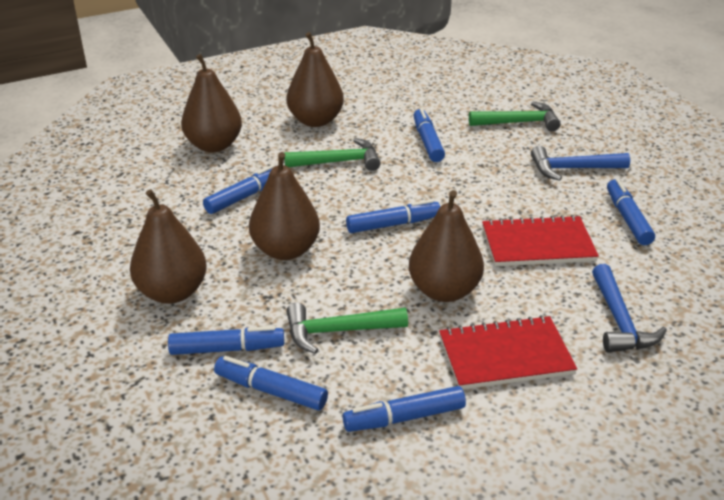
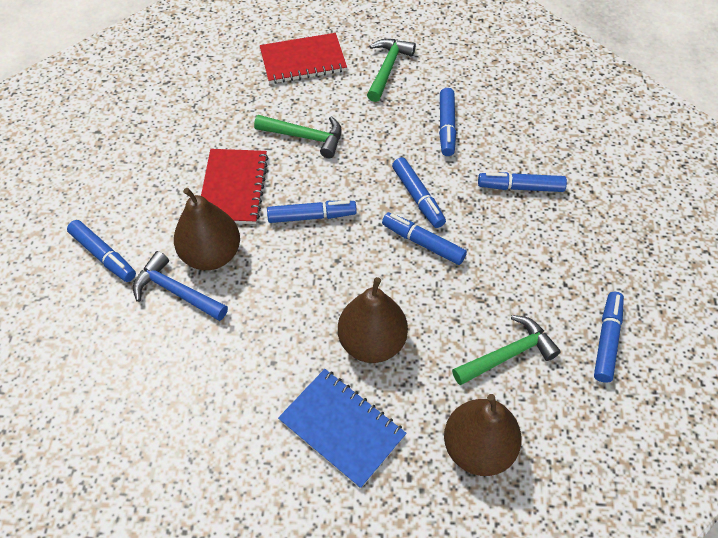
blue hammer: 2 -> 1
blue notebook: 0 -> 1
brown pear: 5 -> 3

